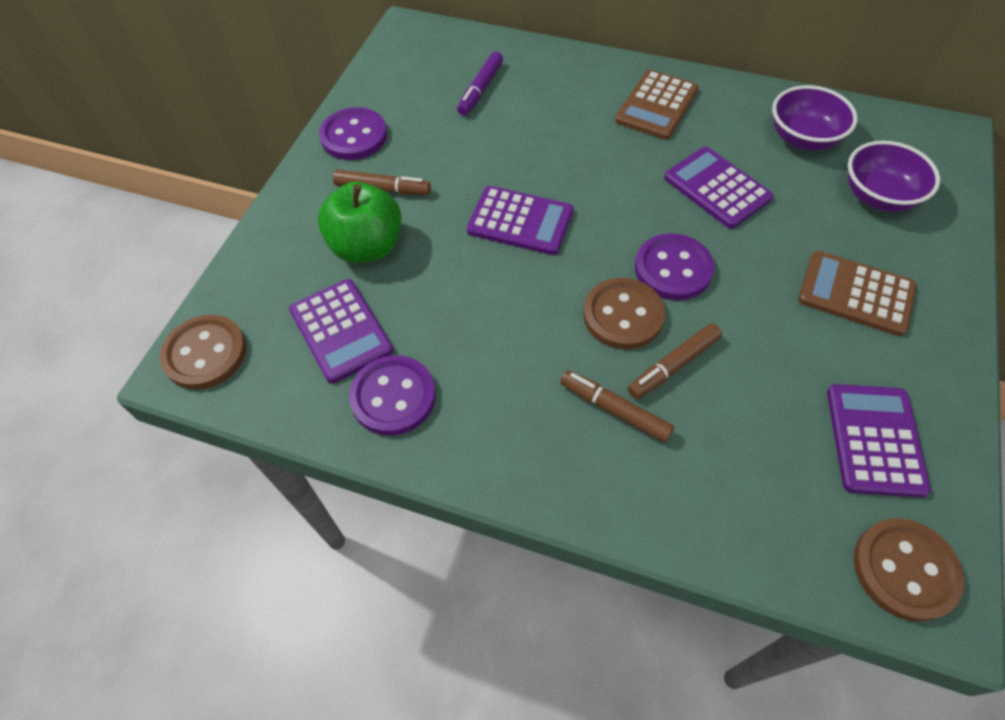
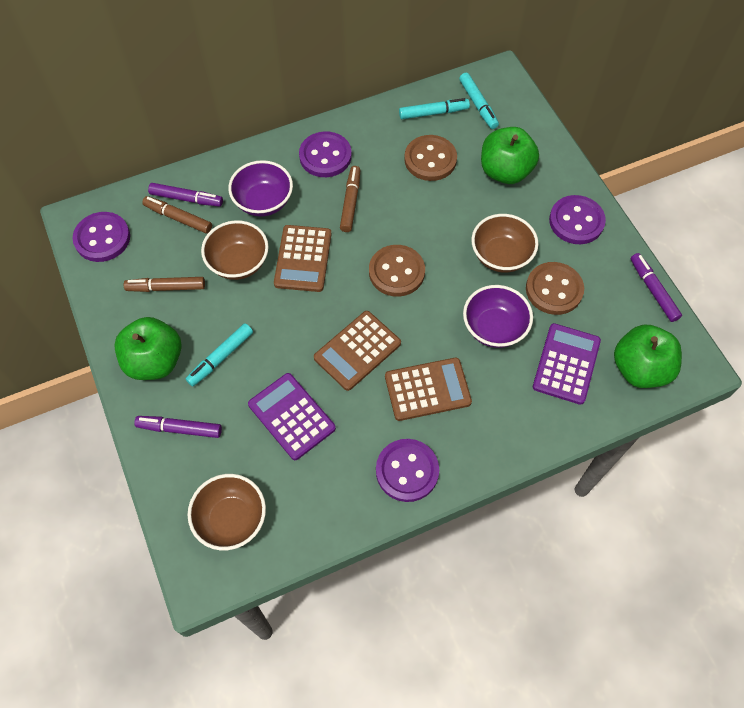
brown bowl: 0 -> 3
brown calculator: 2 -> 3
green apple: 1 -> 3
purple button: 3 -> 4
purple calculator: 4 -> 2
purple marker: 1 -> 3
turquoise marker: 0 -> 3

